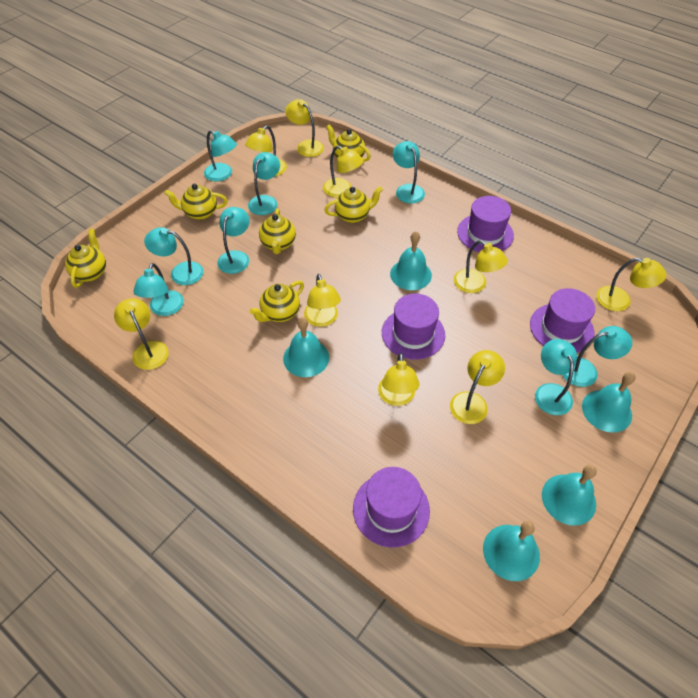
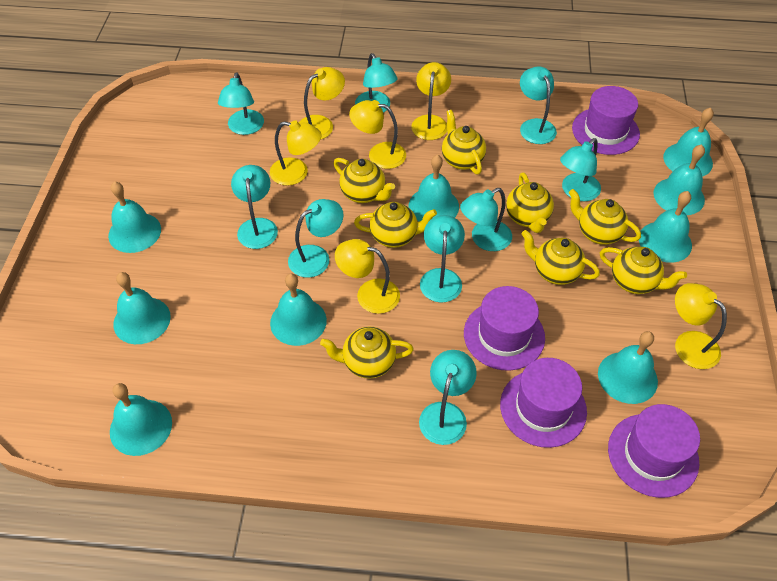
turquoise bell: 5 -> 9
turquoise lamp: 8 -> 9
yellow lamp: 9 -> 6
yellow teapot: 6 -> 8

